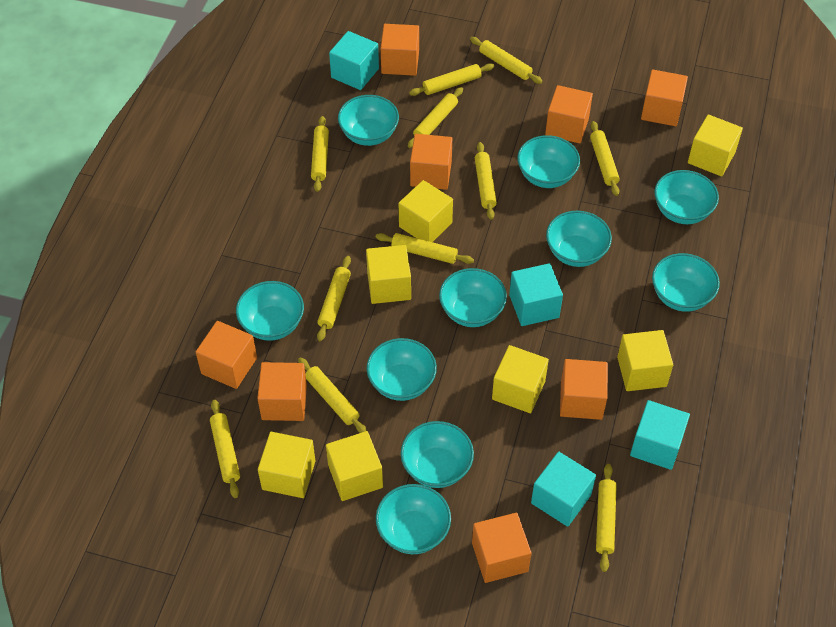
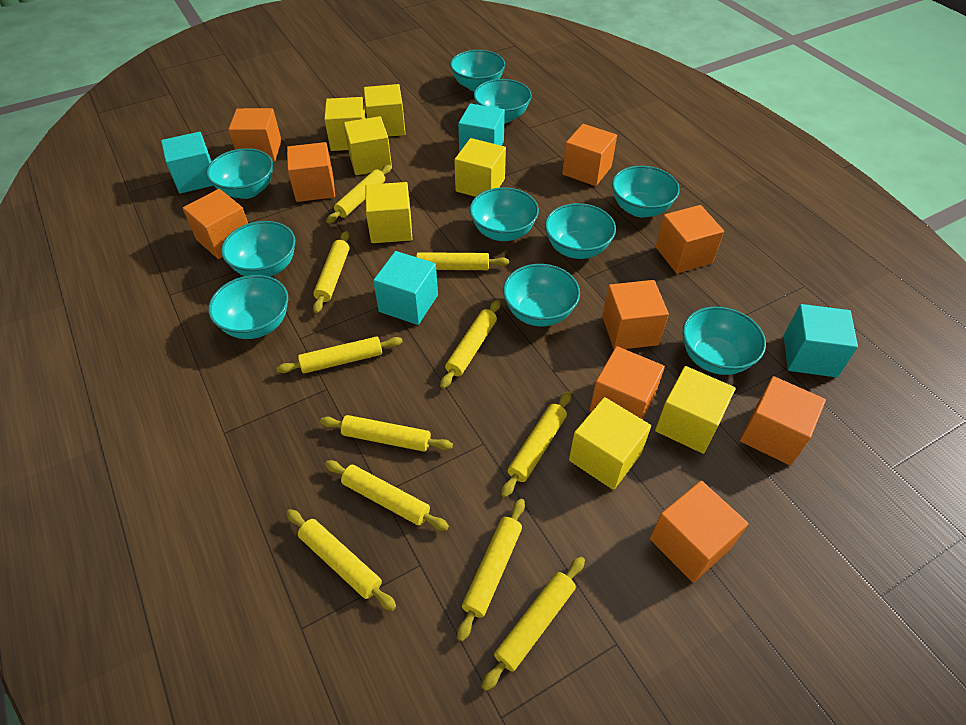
orange cube: 8 -> 9

